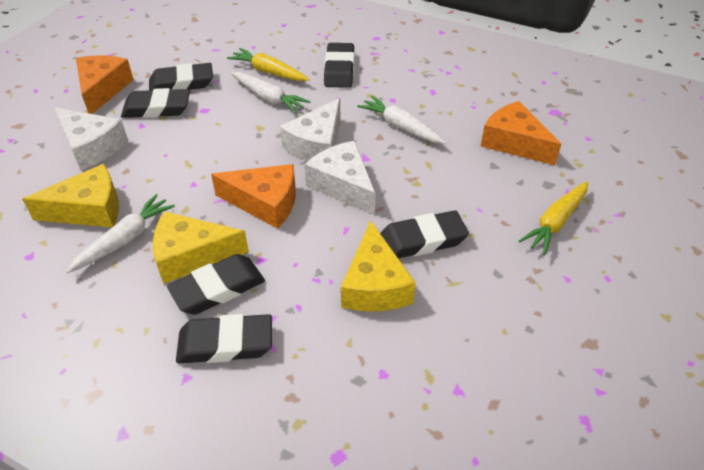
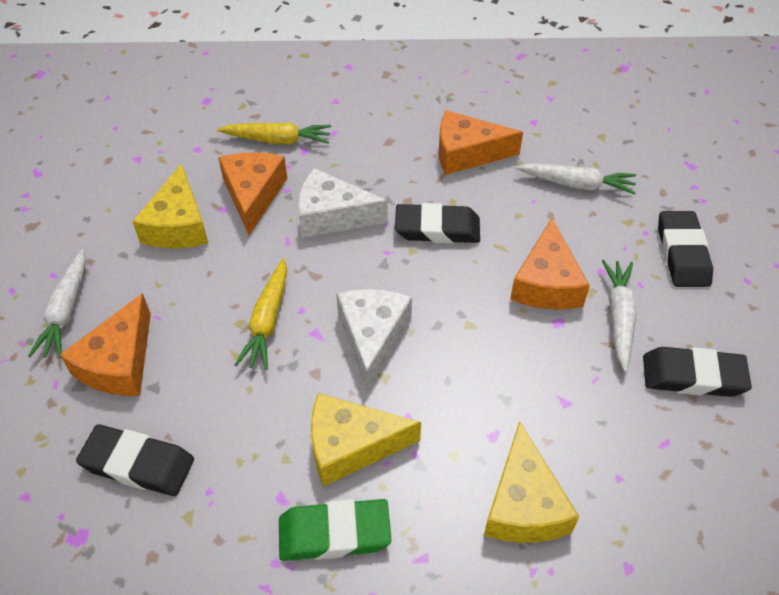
black eraser: 6 -> 4
green eraser: 0 -> 1
orange cheese: 3 -> 4
white cheese: 3 -> 2

